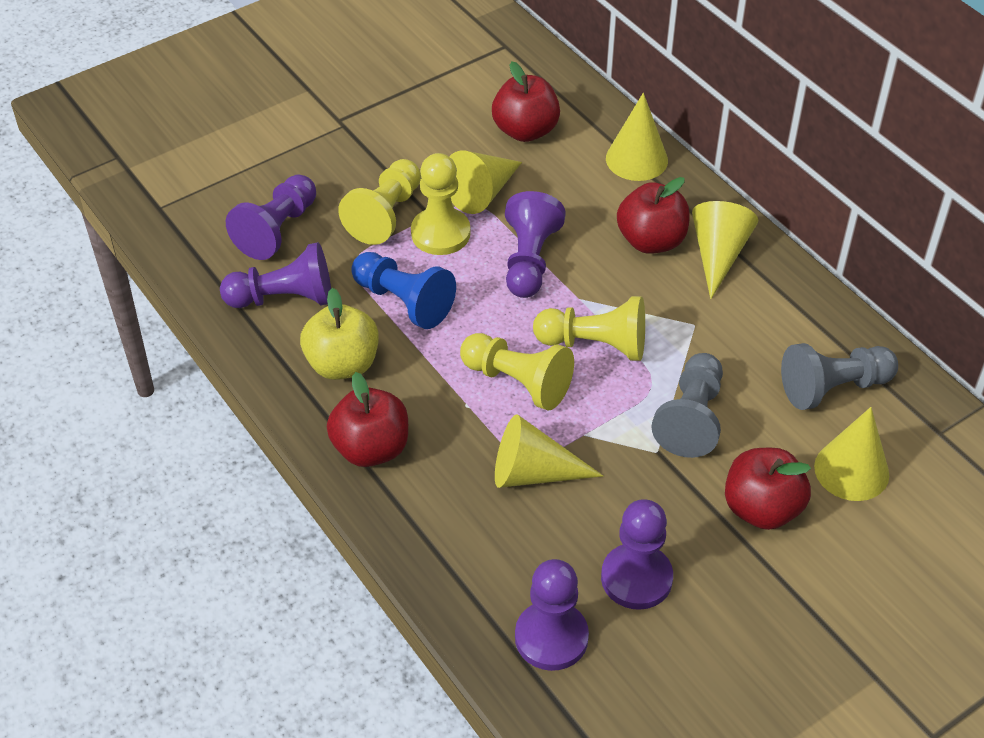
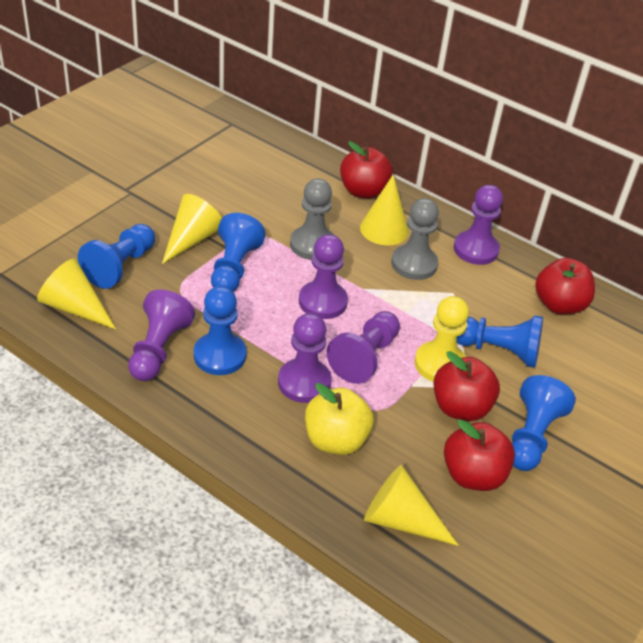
blue pawn: 1 -> 5
yellow cone: 5 -> 4
yellow pawn: 4 -> 1

